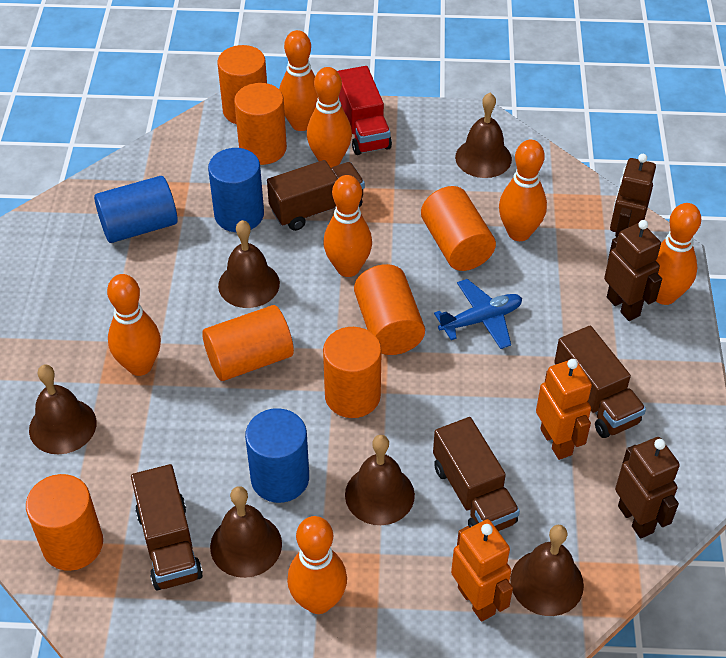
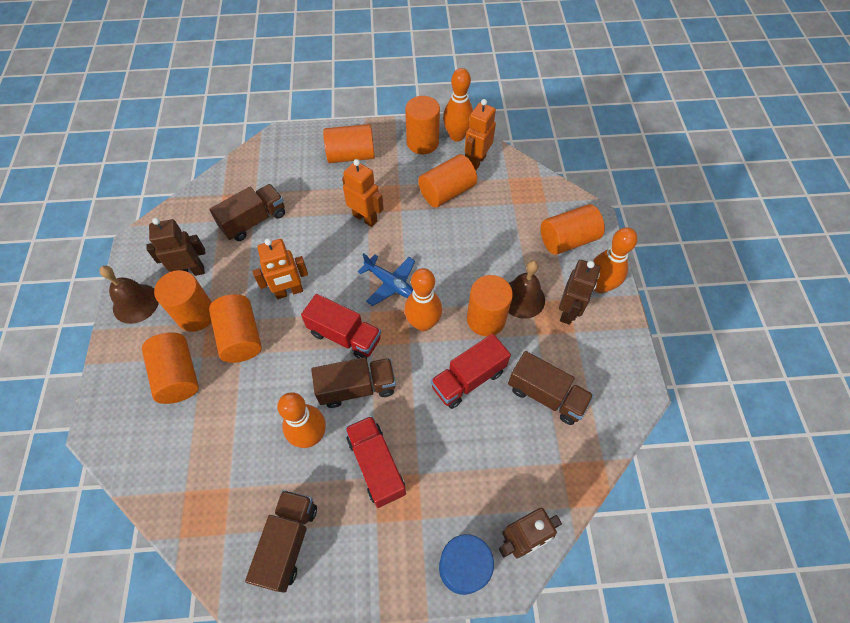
blue cylinder: 3 -> 1
brown bell: 6 -> 2
orange bowling pin: 7 -> 4
orange cylinder: 7 -> 8
orange robot: 2 -> 3
red truck: 1 -> 3

